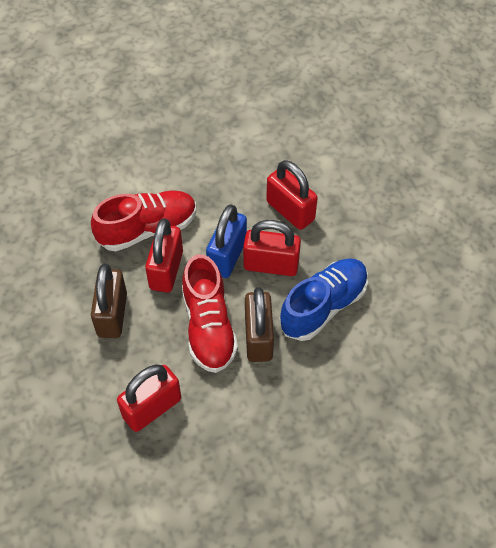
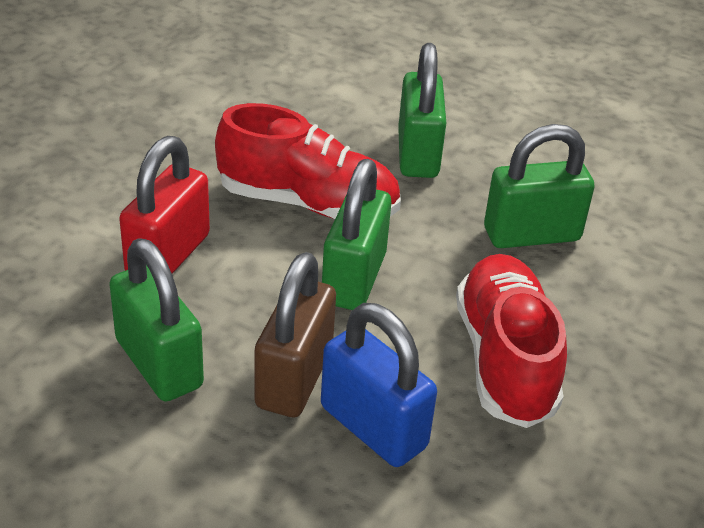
blue shoe: 1 -> 0
brown padlock: 2 -> 1
green padlock: 0 -> 4
red padlock: 4 -> 1

